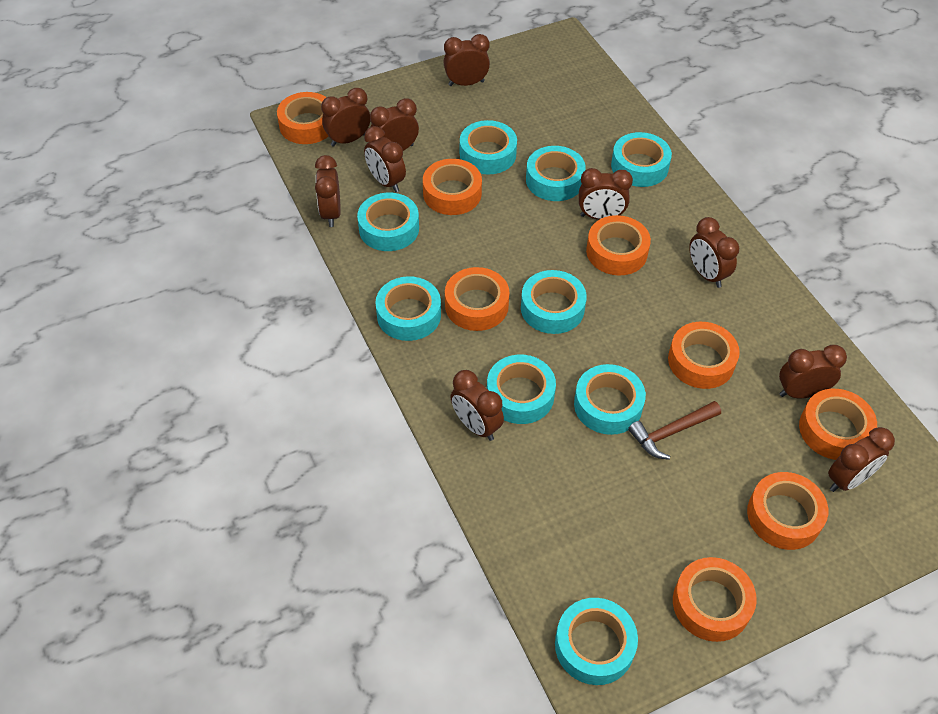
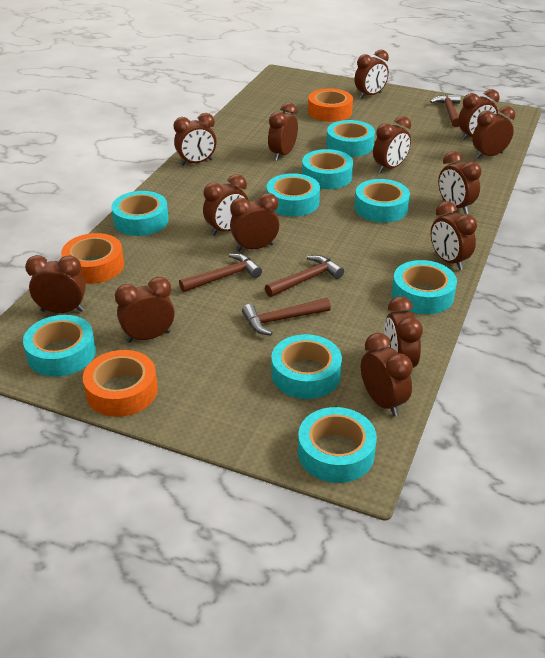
brown clock: 10 -> 14
brown hammer: 1 -> 4
orange tape: 8 -> 3

